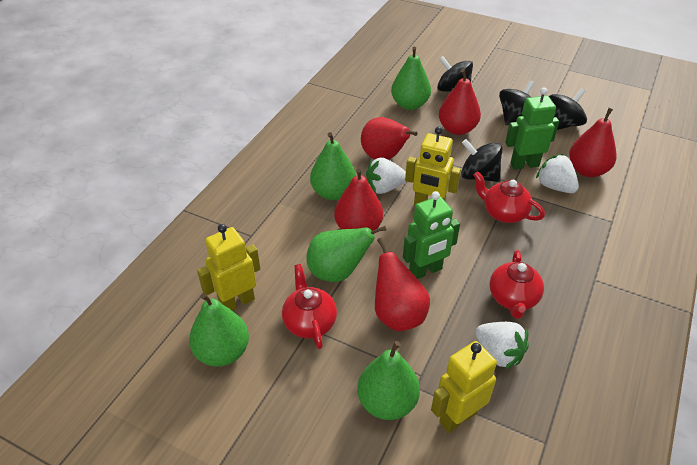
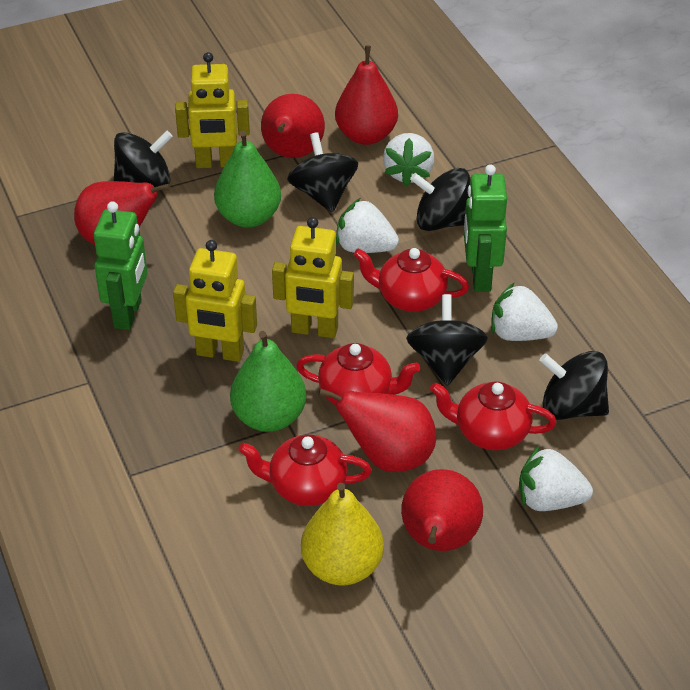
black spinning top: 4 -> 5
green pear: 5 -> 2
red teapot: 3 -> 4
white strawberry: 3 -> 4
yellow pear: 0 -> 1

